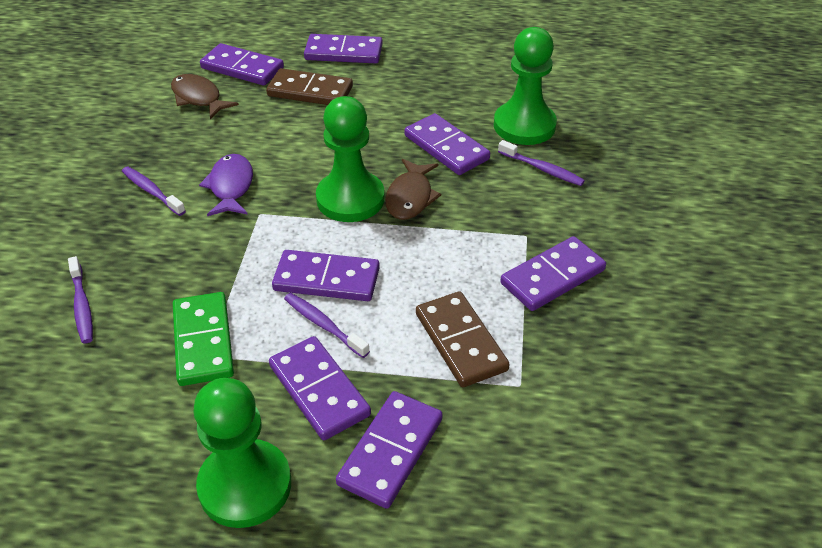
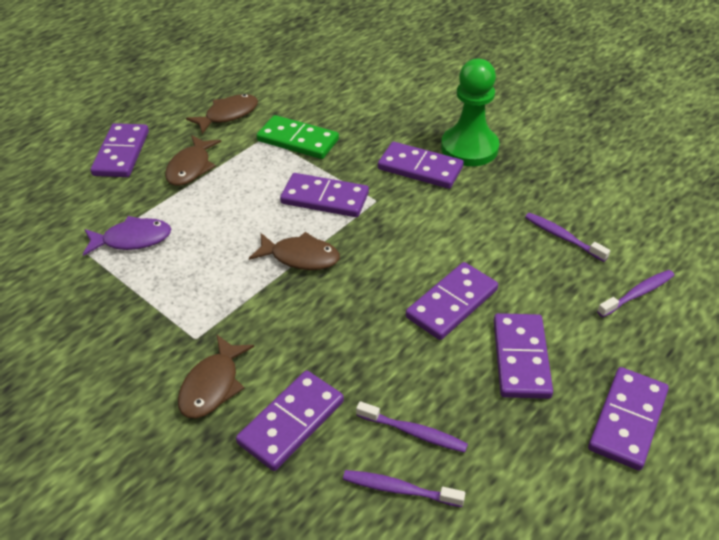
brown domino: 2 -> 0
brown fish: 2 -> 4
green pawn: 3 -> 1

